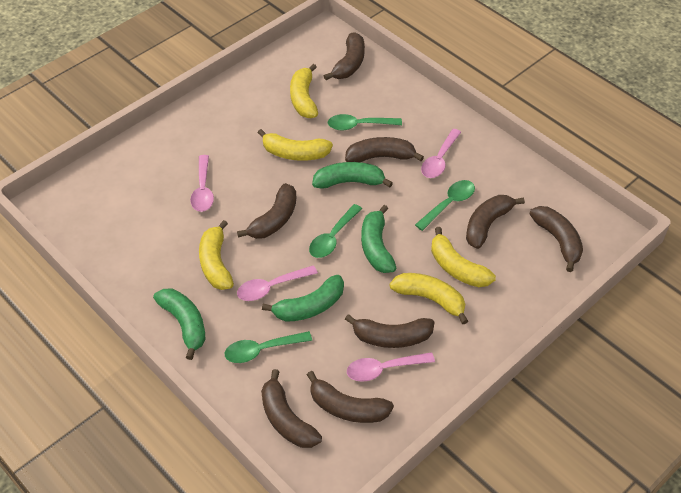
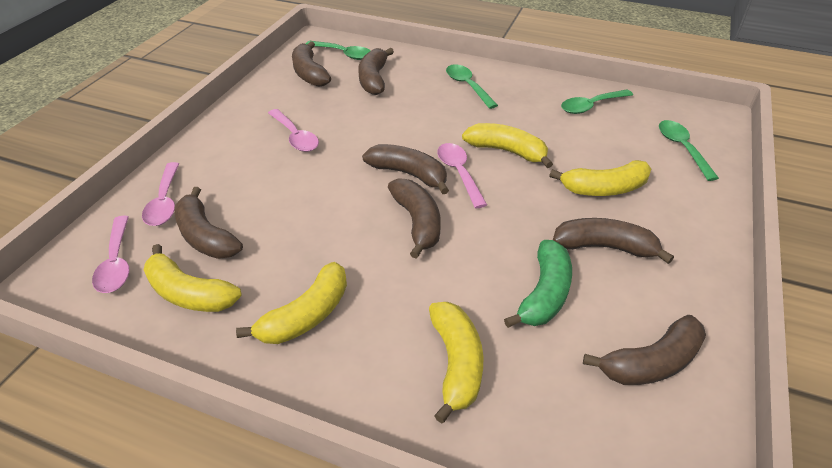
brown banana: 8 -> 7
green banana: 4 -> 1

